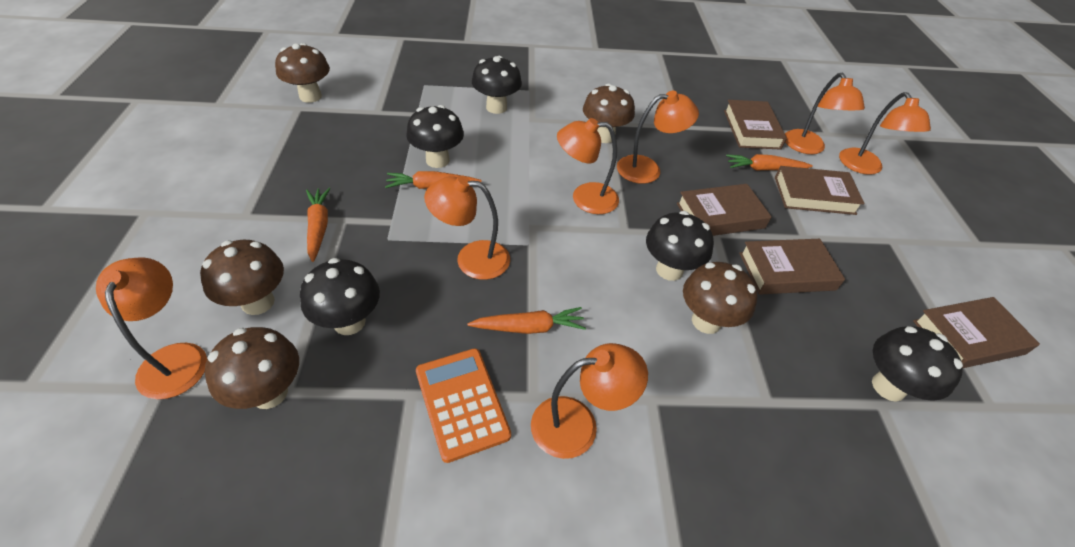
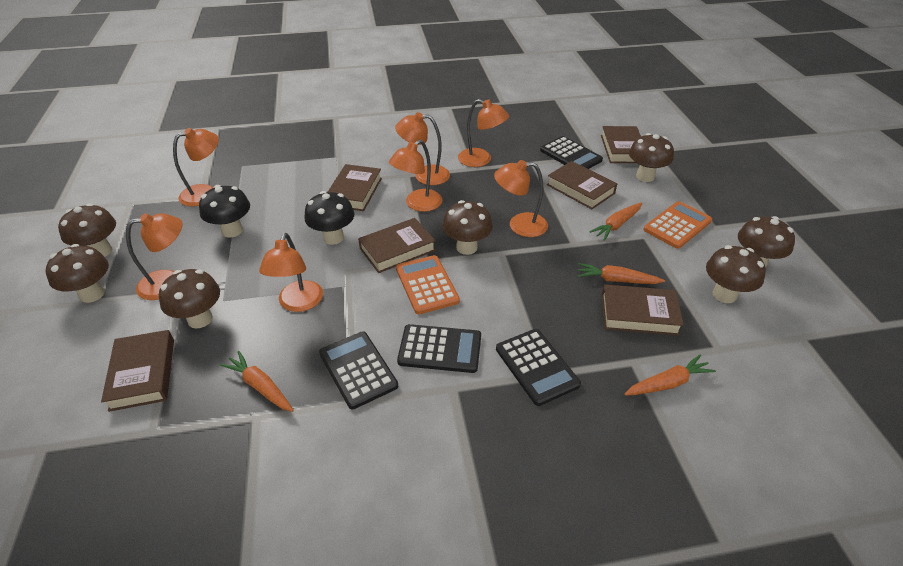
black calculator: 0 -> 4
black mushroom: 5 -> 2
brown book: 5 -> 6
brown mushroom: 5 -> 7
orange calculator: 1 -> 2

